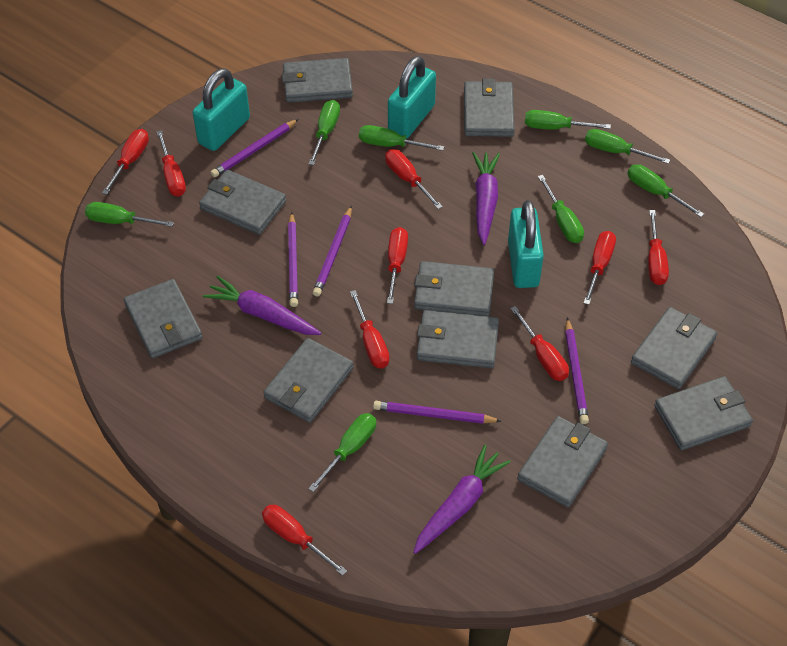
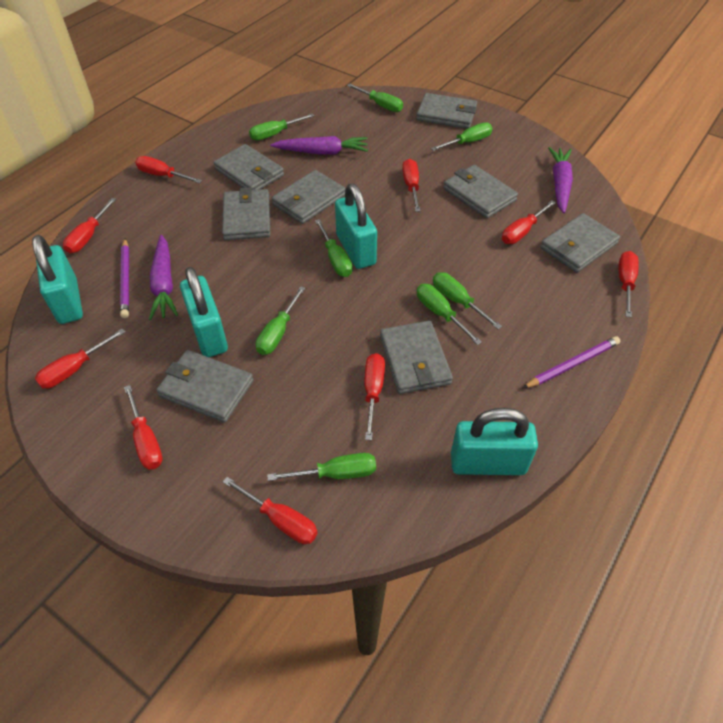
grey wallet: 10 -> 8
purple pencil: 5 -> 2
turquoise padlock: 3 -> 4

